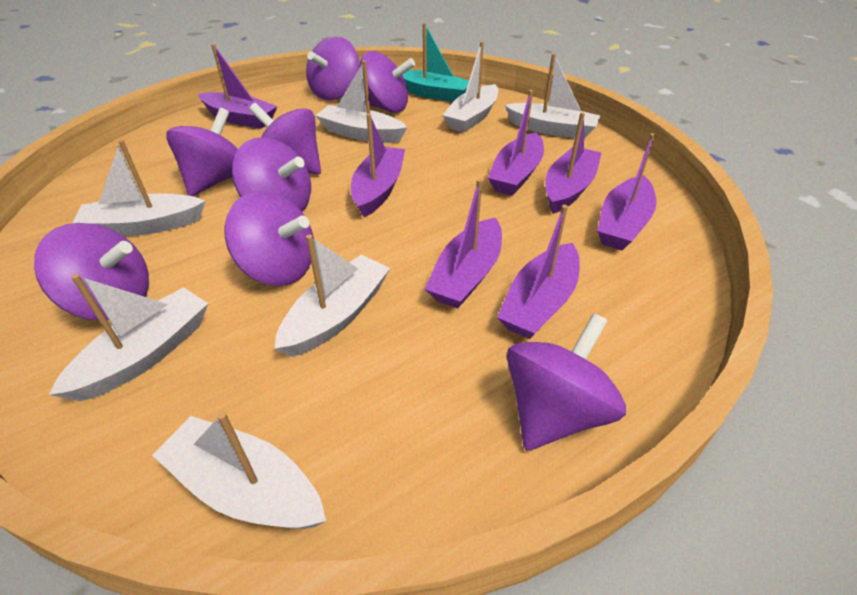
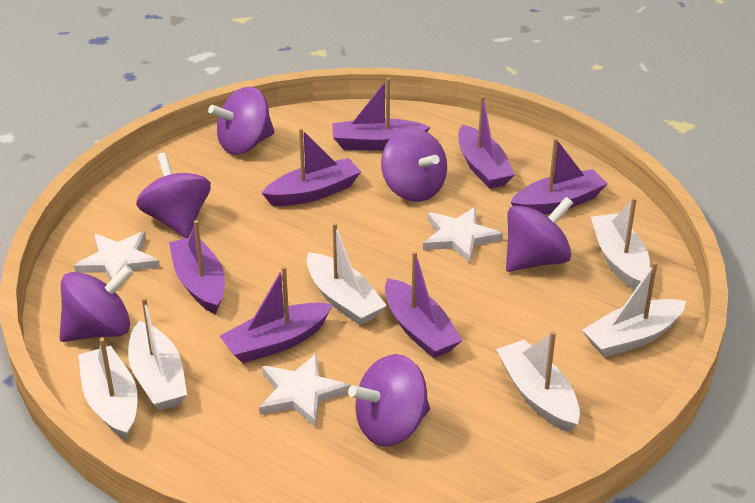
purple spinning top: 8 -> 6
turquoise boat: 1 -> 0
white boat: 7 -> 6
white star: 0 -> 3

